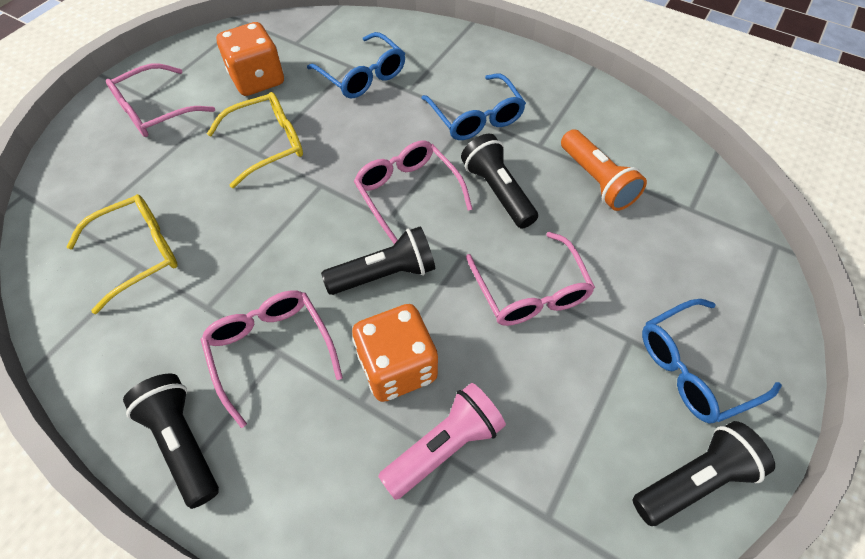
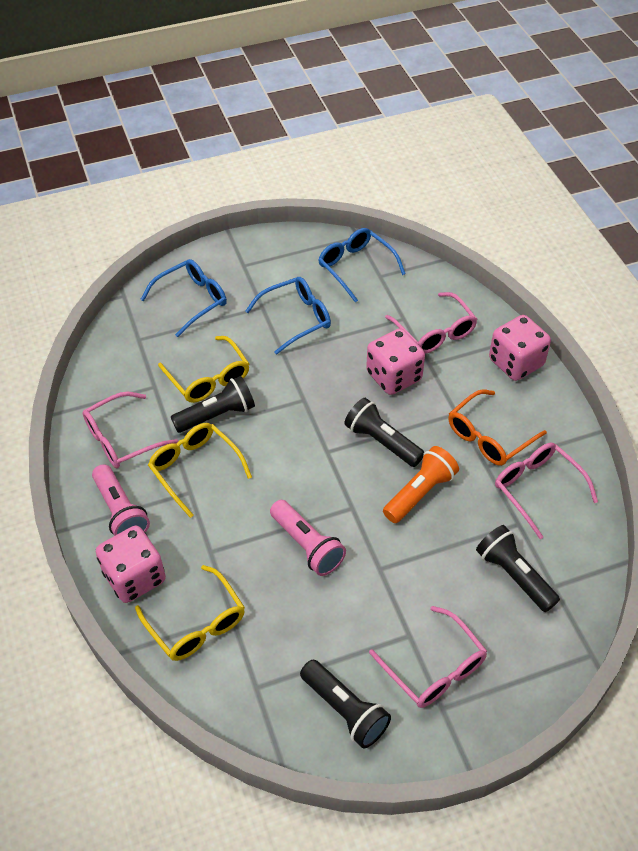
orange dice: 2 -> 0
orange glasses: 0 -> 1
pink dice: 0 -> 3
pink flashlight: 1 -> 2
yellow glasses: 2 -> 3

